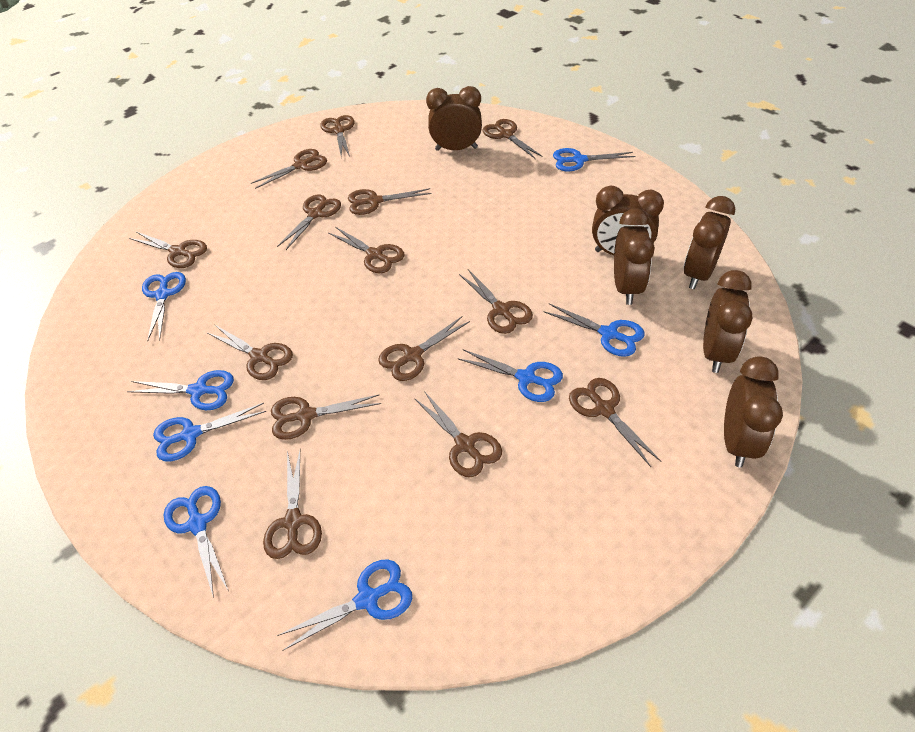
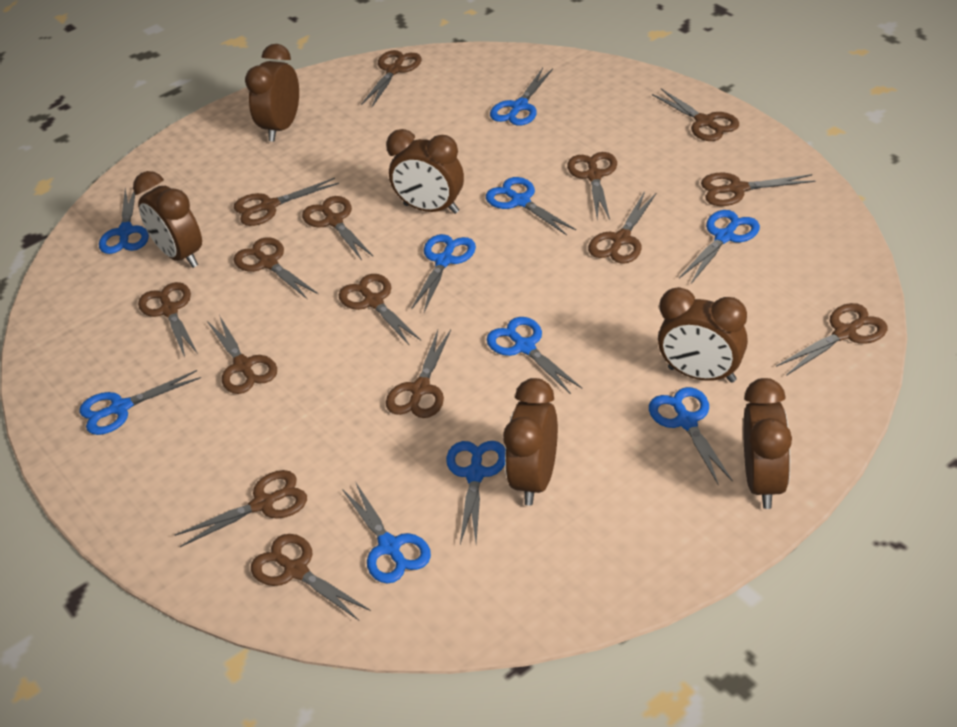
blue scissors: 8 -> 10
brown scissors: 14 -> 15

